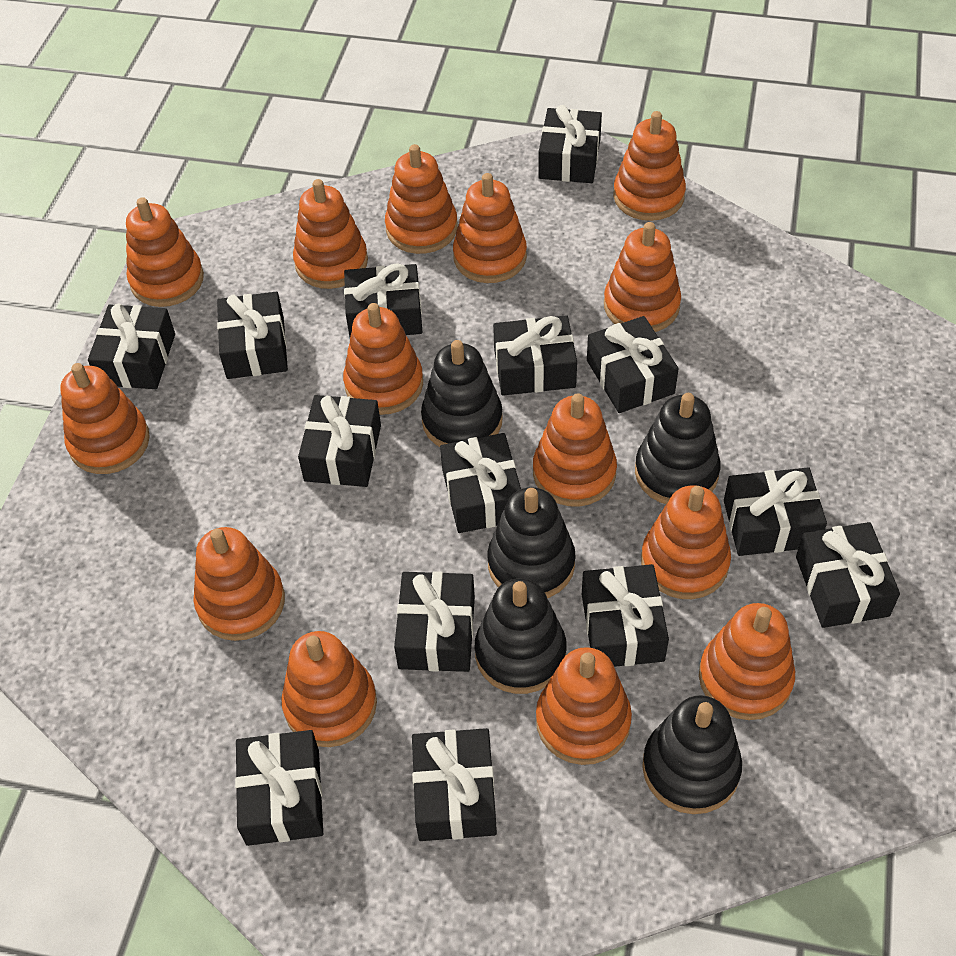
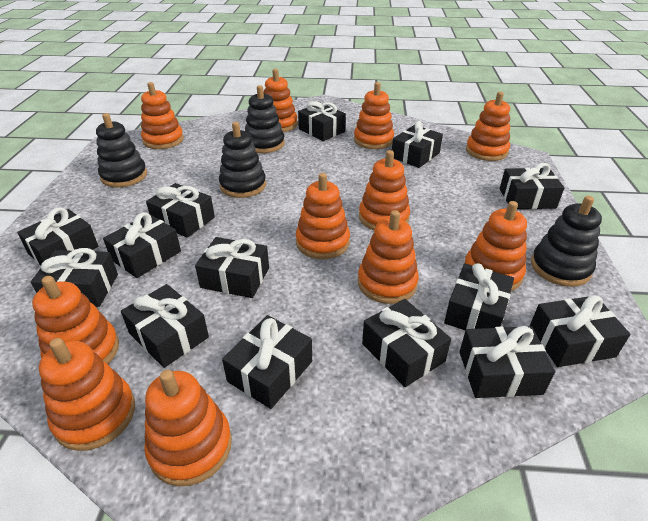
black stacking toy: 5 -> 4
orange stacking toy: 14 -> 11

